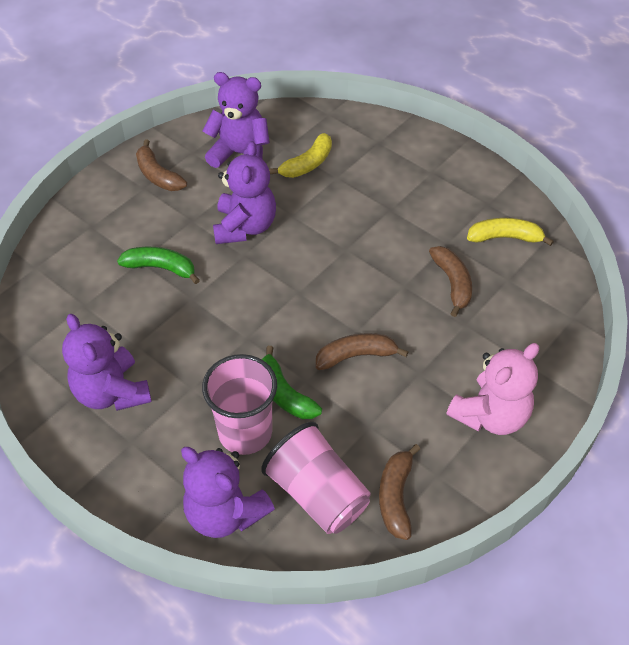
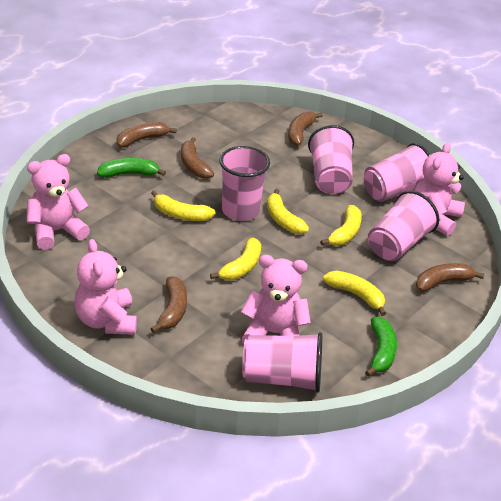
brown banana: 4 -> 5
pink cup: 2 -> 5
pink teddy bear: 1 -> 4
purple teddy bear: 4 -> 0
yellow banana: 2 -> 5

